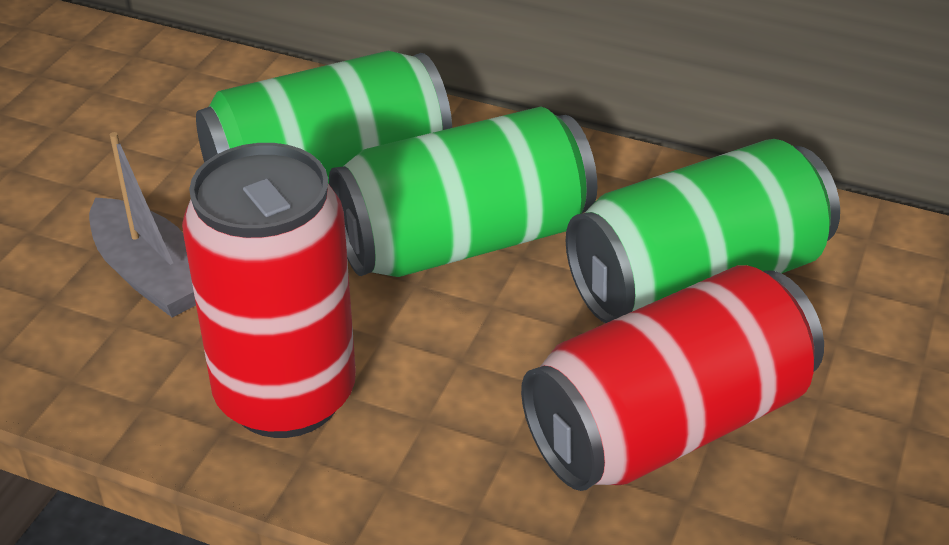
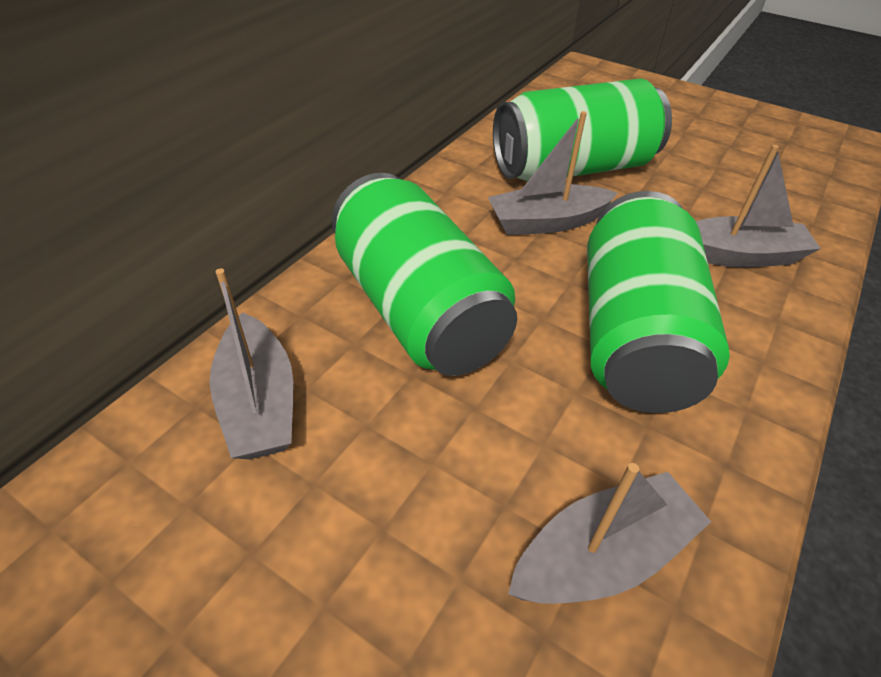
grey boat: 1 -> 4
red can: 2 -> 0

